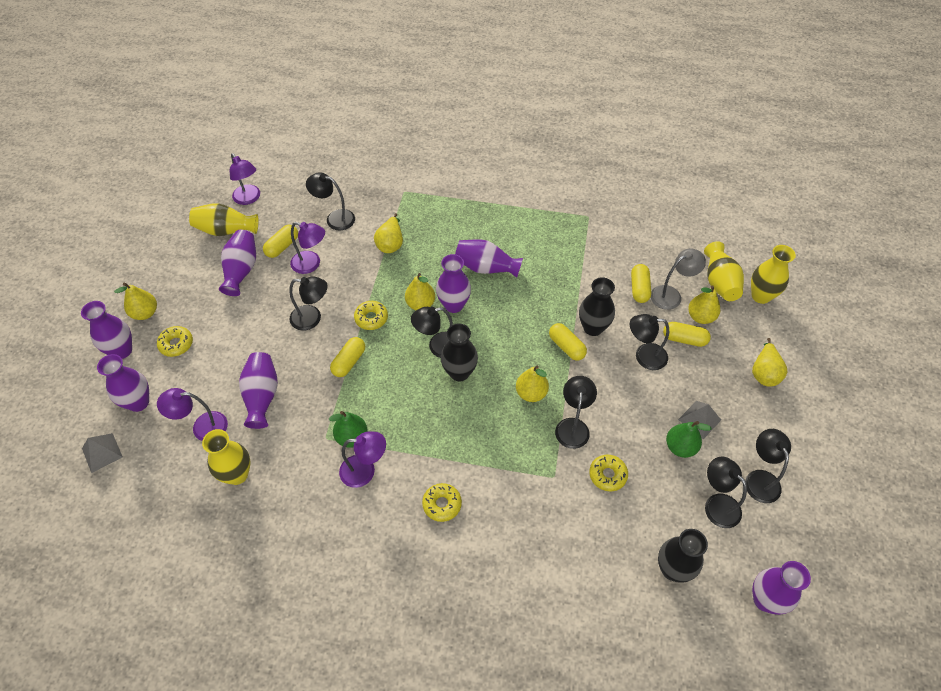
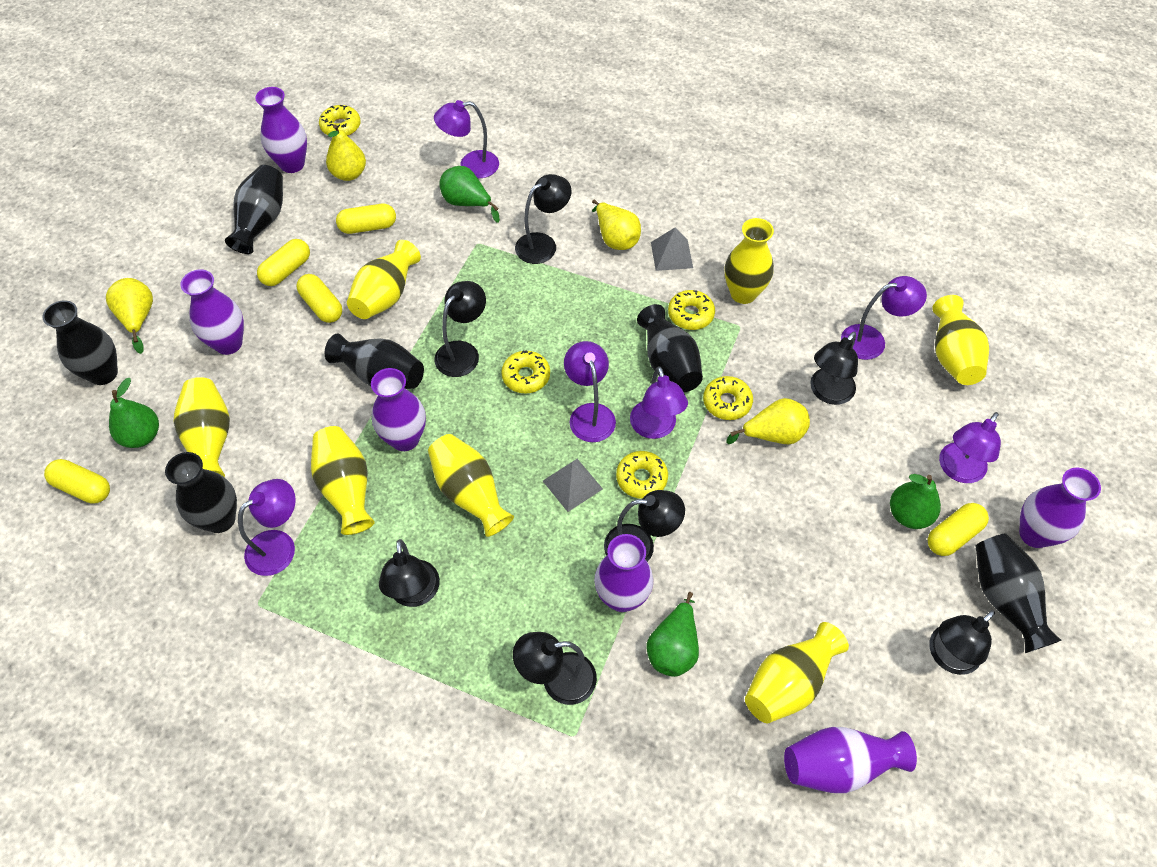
black vase: 3 -> 6
green pear: 2 -> 4
grey lamp: 1 -> 0
purple lamp: 4 -> 6
purple vase: 7 -> 6
yellow donut: 4 -> 5
yellow pear: 6 -> 4
yellow vase: 4 -> 7

